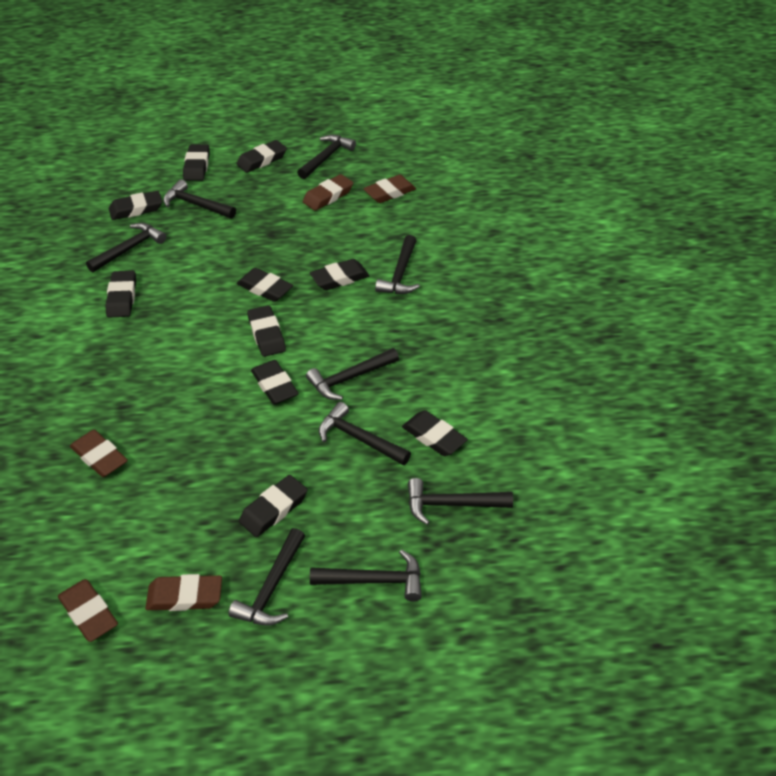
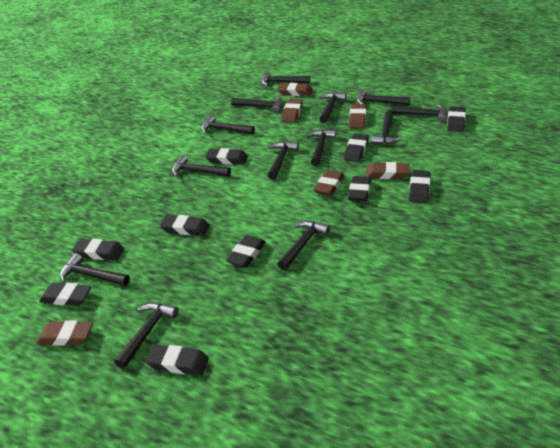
black hammer: 9 -> 13
brown eraser: 5 -> 6

